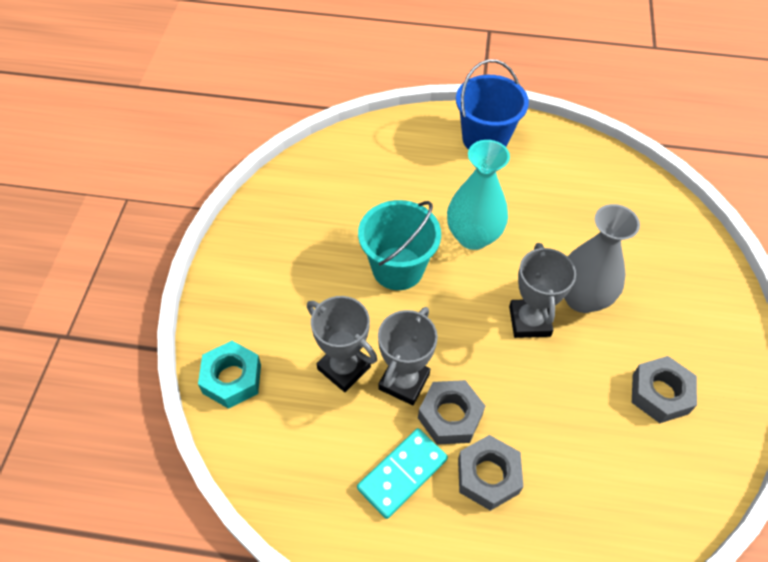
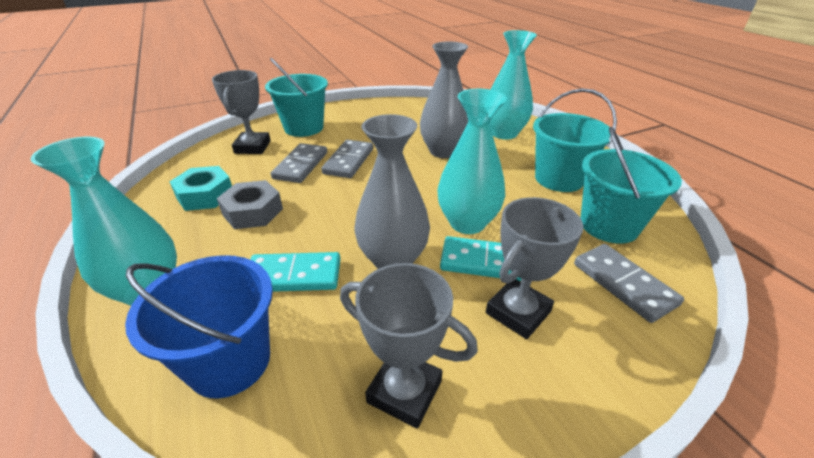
grey domino: 0 -> 3
grey nut: 3 -> 1
grey vase: 1 -> 2
turquoise bucket: 1 -> 3
turquoise domino: 1 -> 2
turquoise vase: 1 -> 3

